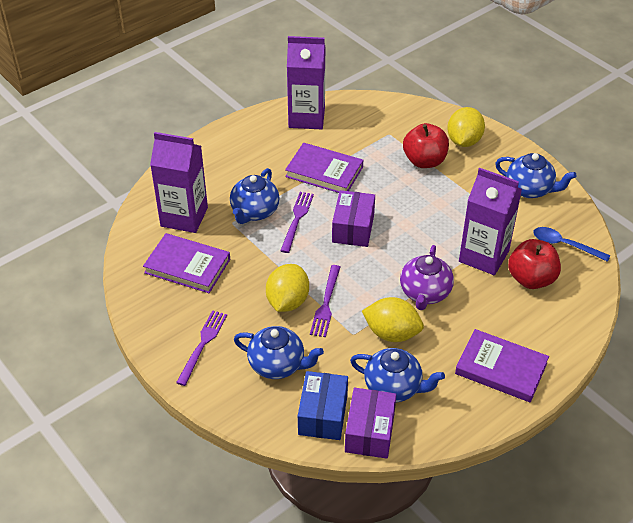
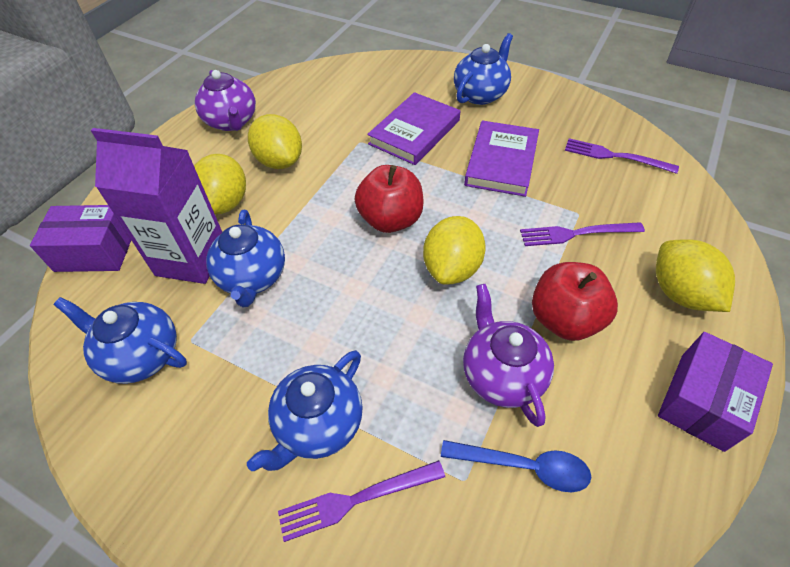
blue box: 1 -> 0
purple book: 3 -> 2
purple carton: 3 -> 1
purple teapot: 1 -> 2
yellow lemon: 3 -> 4

